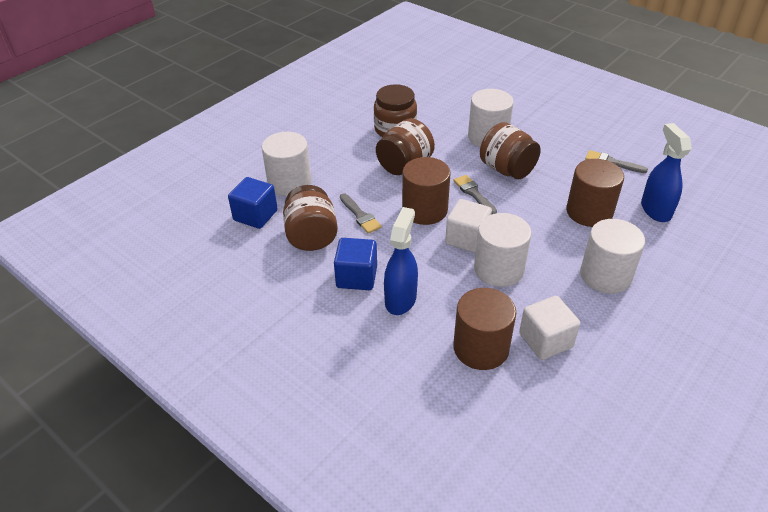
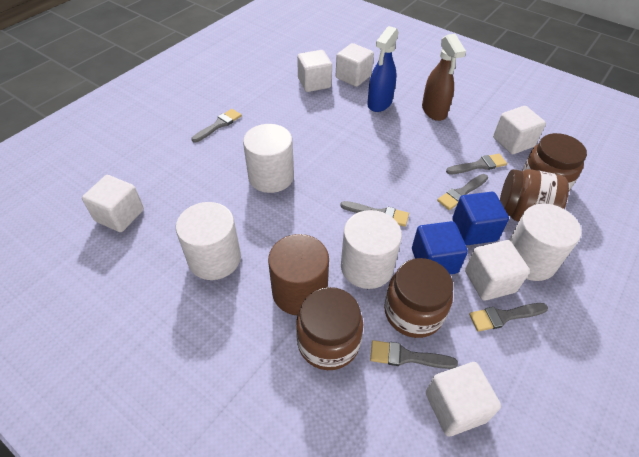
blue spray bottle: 2 -> 1
brown cylinder: 3 -> 1
brown spray bottle: 0 -> 1
grey brush: 3 -> 6
white cube: 2 -> 6

